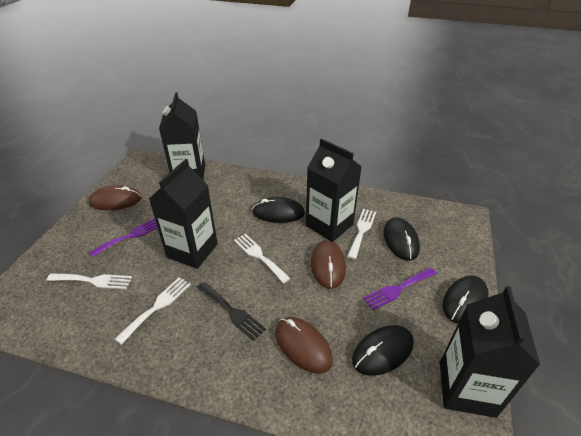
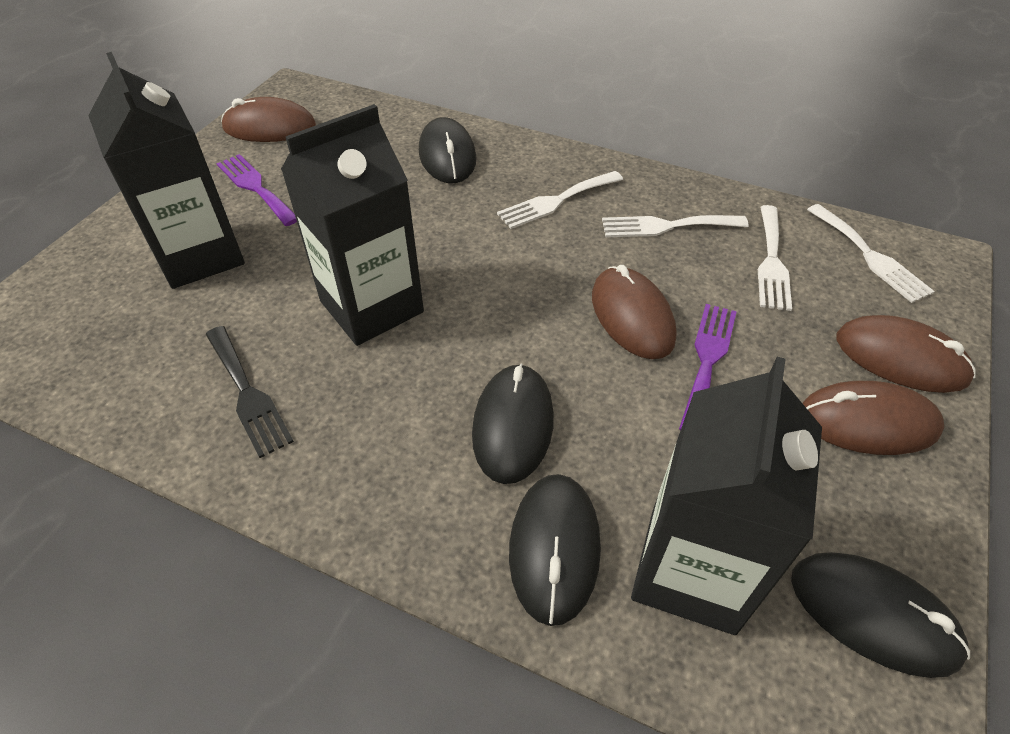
black carton: 4 -> 3
brown mouse: 3 -> 4

